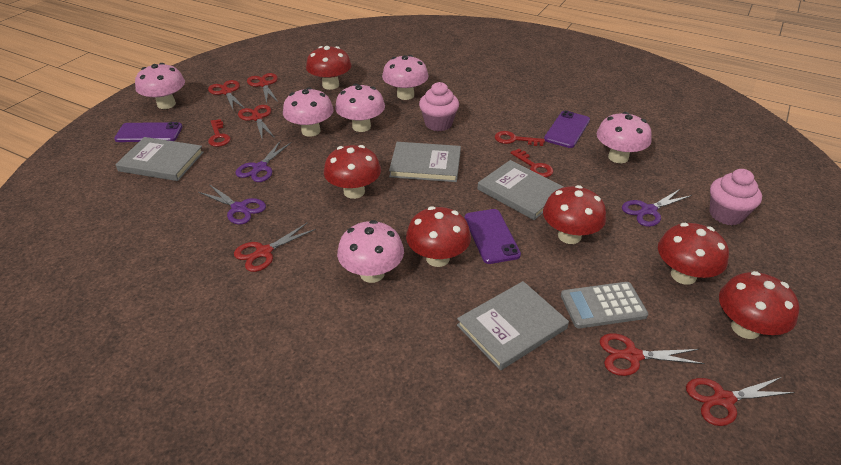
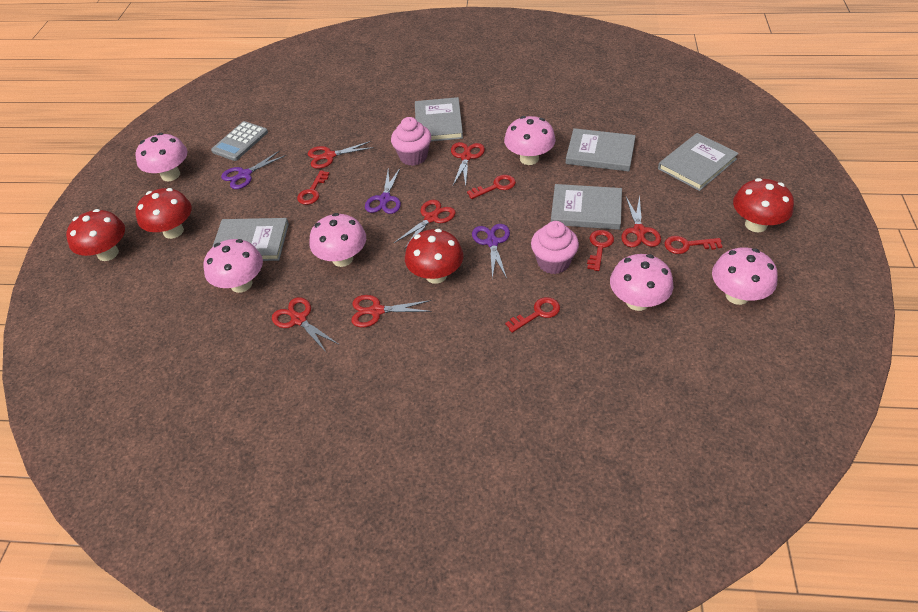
grey book: 4 -> 5
purple phone: 3 -> 0
red key: 3 -> 5
red mushroom: 6 -> 4

